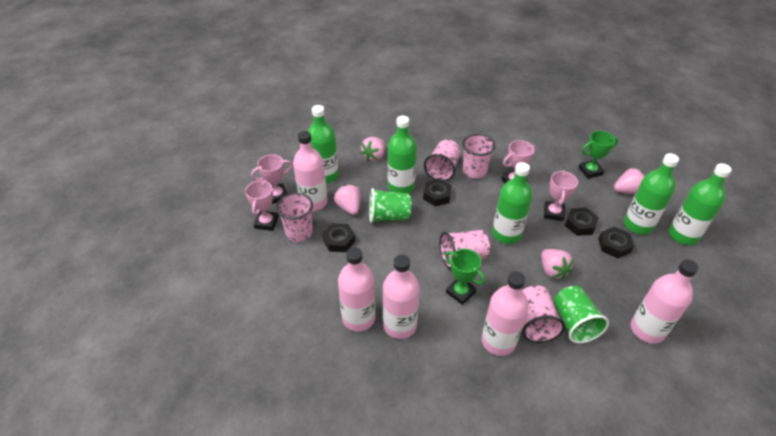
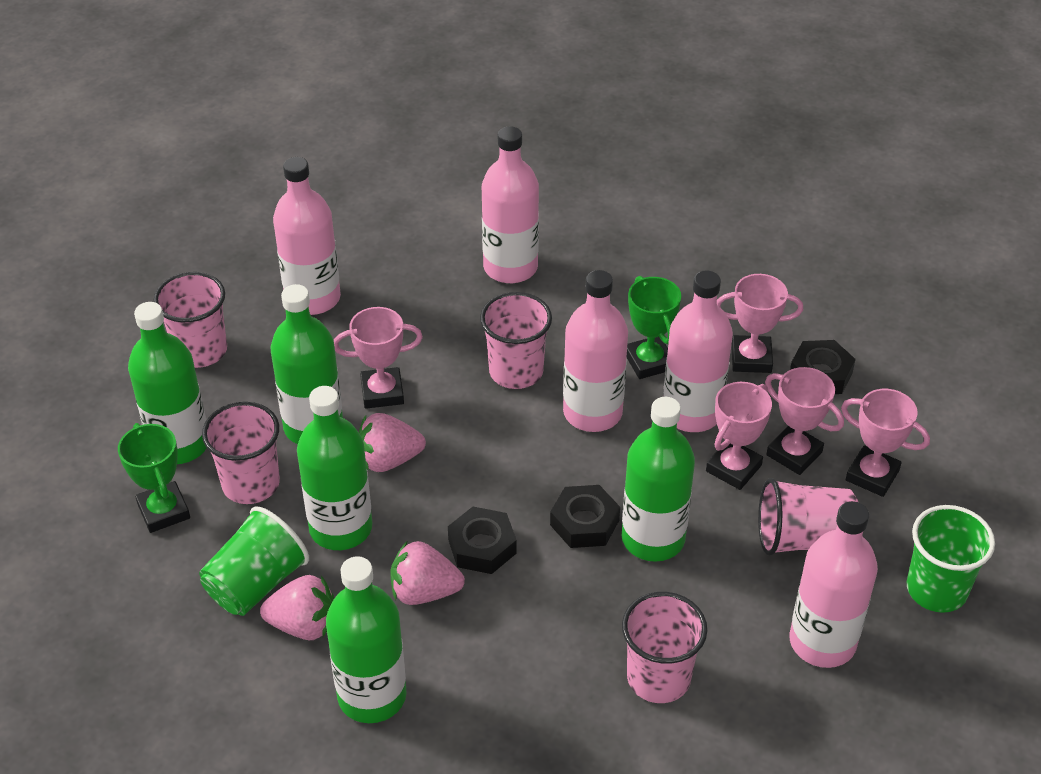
black nut: 4 -> 3
pink strawberry: 4 -> 3
pink trophy: 4 -> 5

